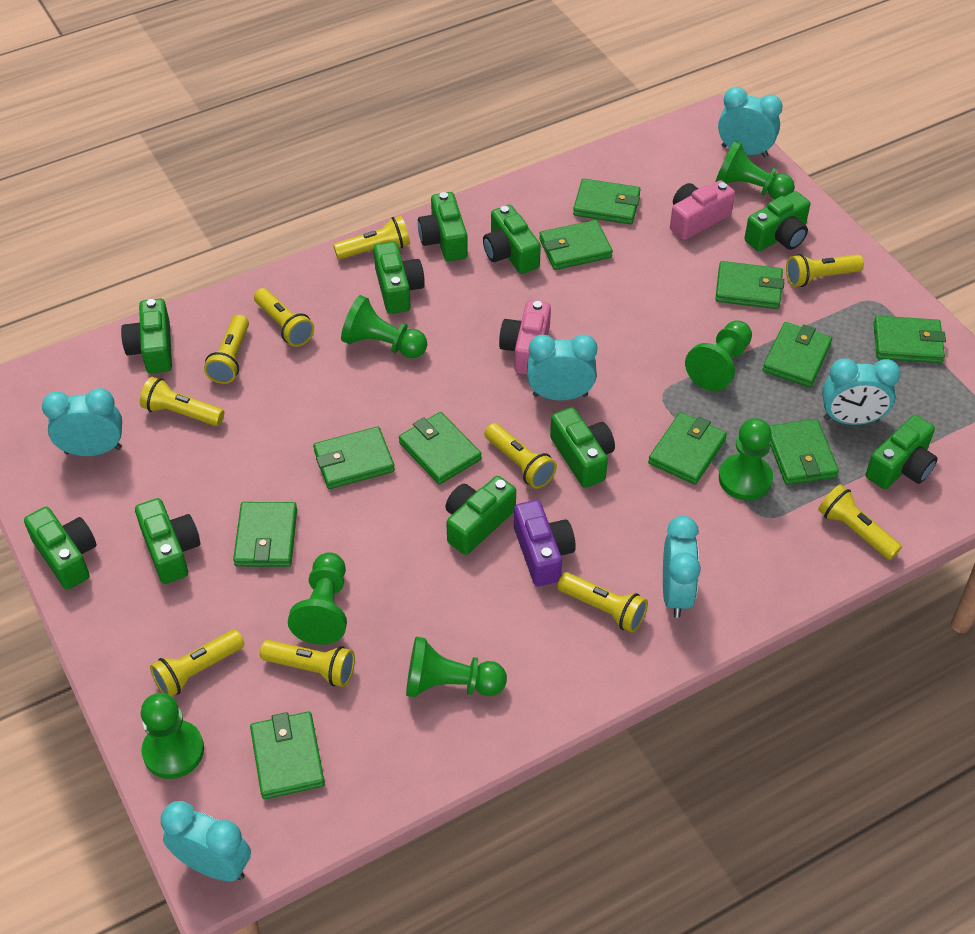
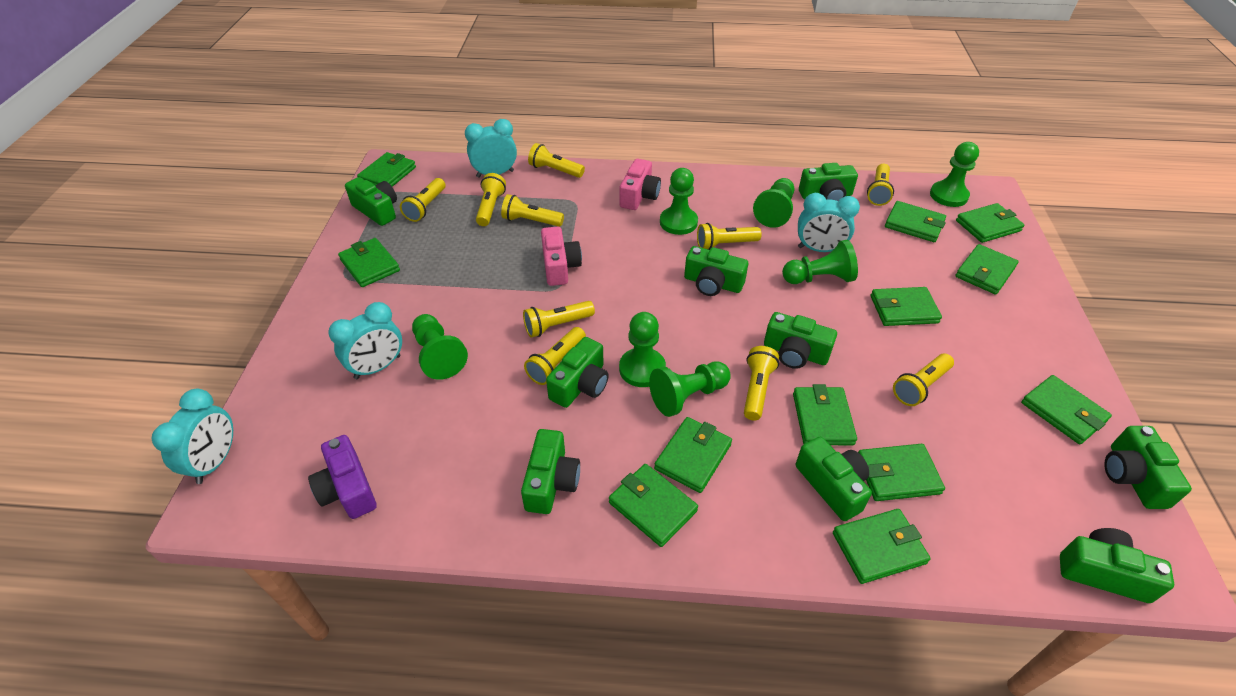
green camera: 10 -> 9
green wallet: 11 -> 12
turquoise clock: 6 -> 4

